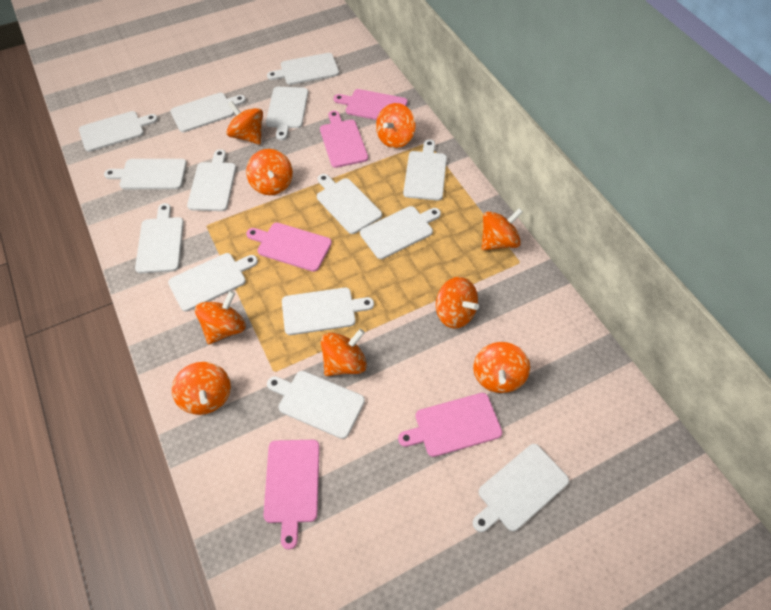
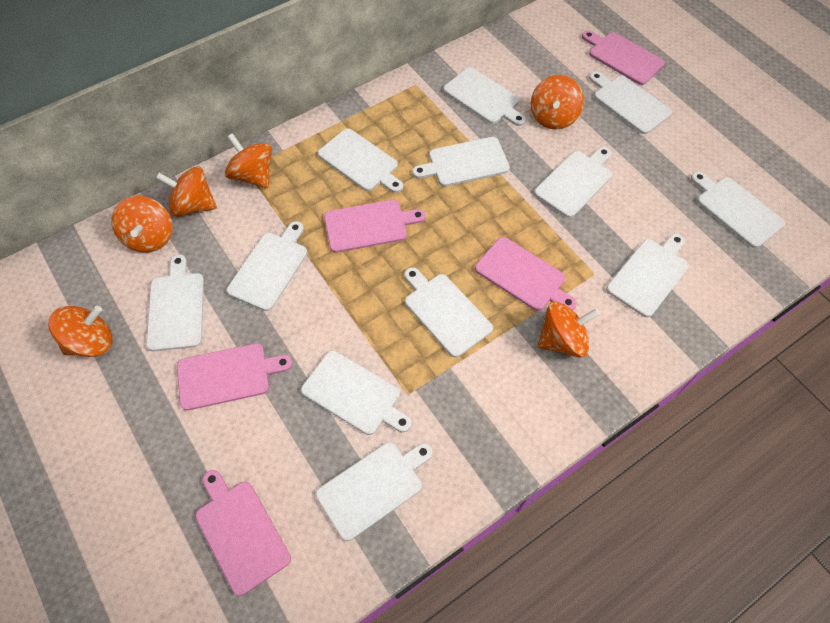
orange spinning top: 9 -> 6
white cutting board: 14 -> 12

